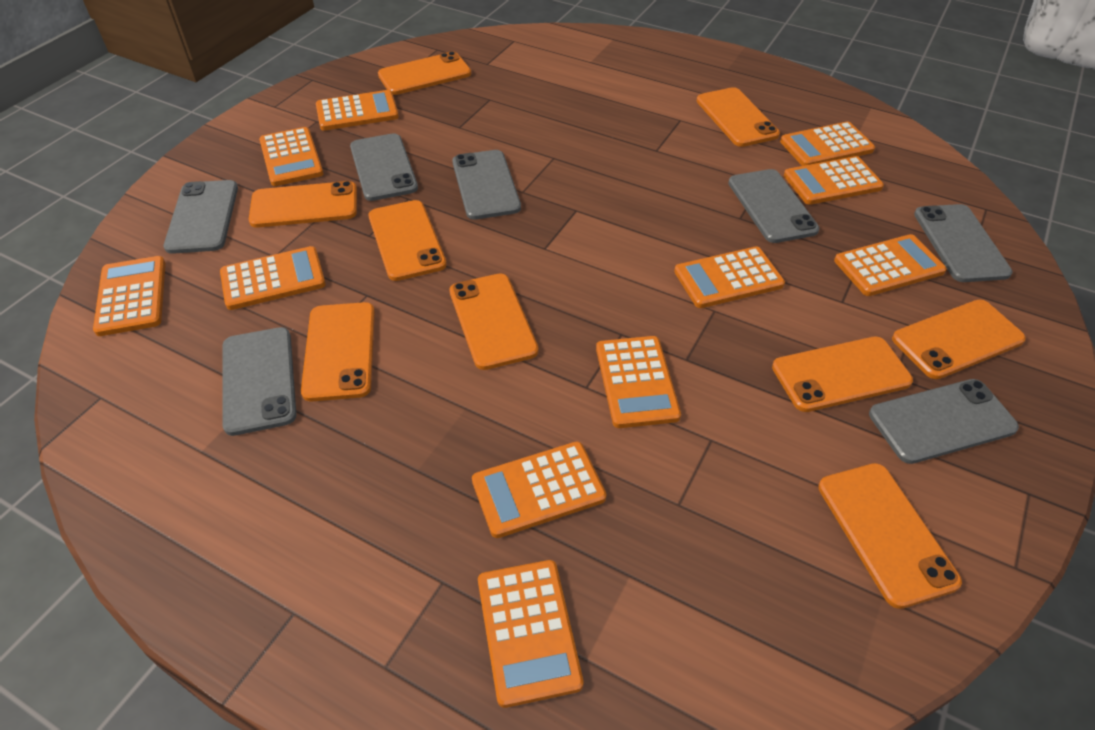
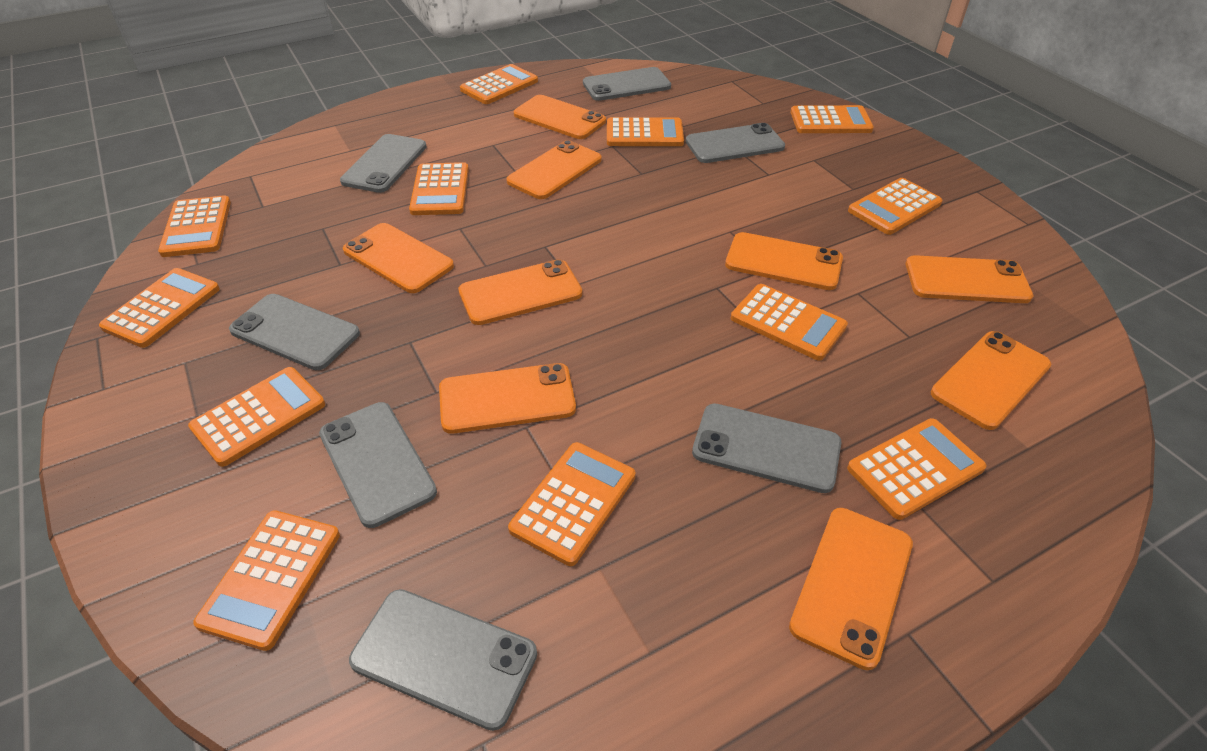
orange calculator: 11 -> 12

